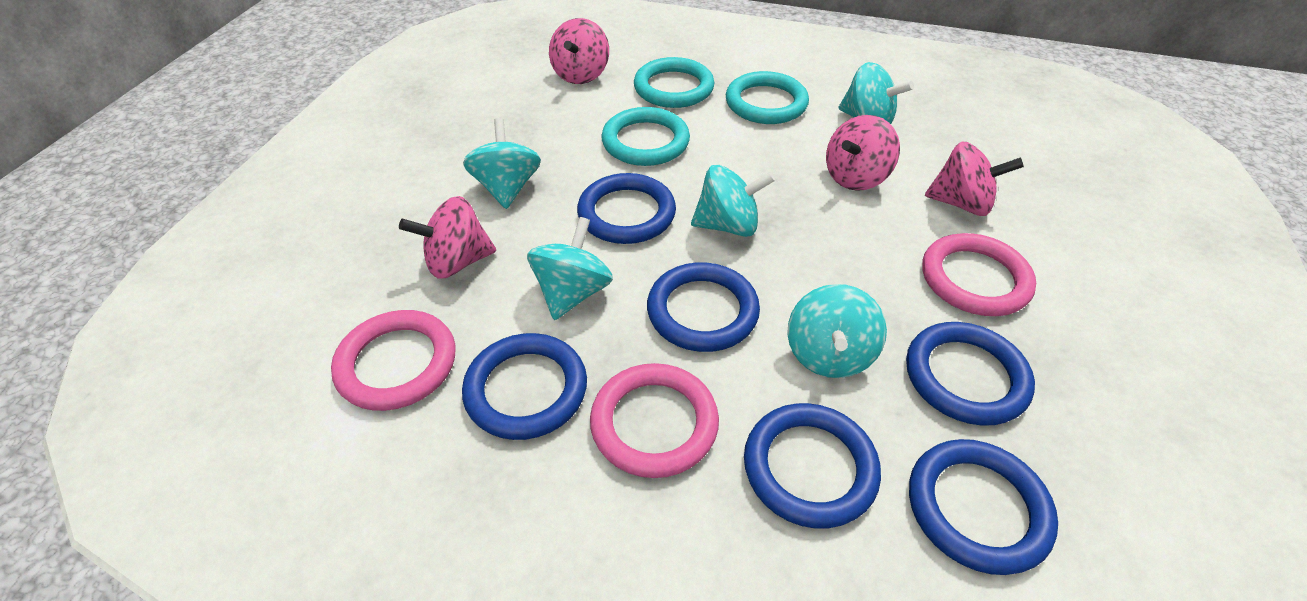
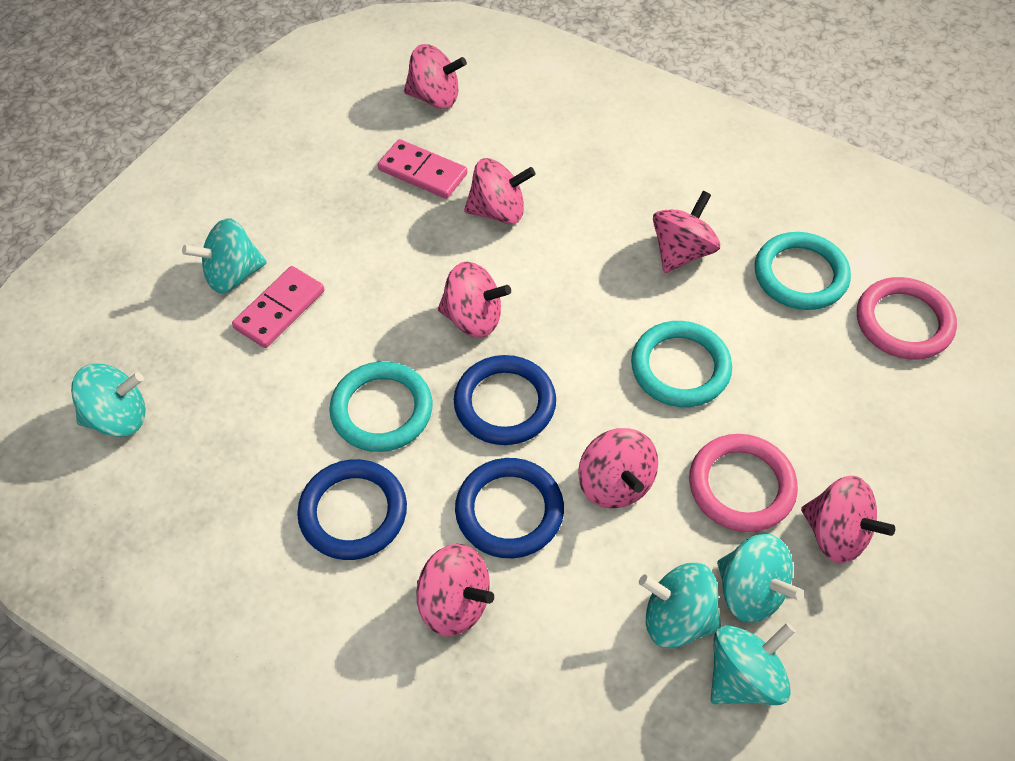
blue ring: 6 -> 3
pink domino: 0 -> 2
pink ring: 3 -> 2
pink spinning top: 4 -> 7

